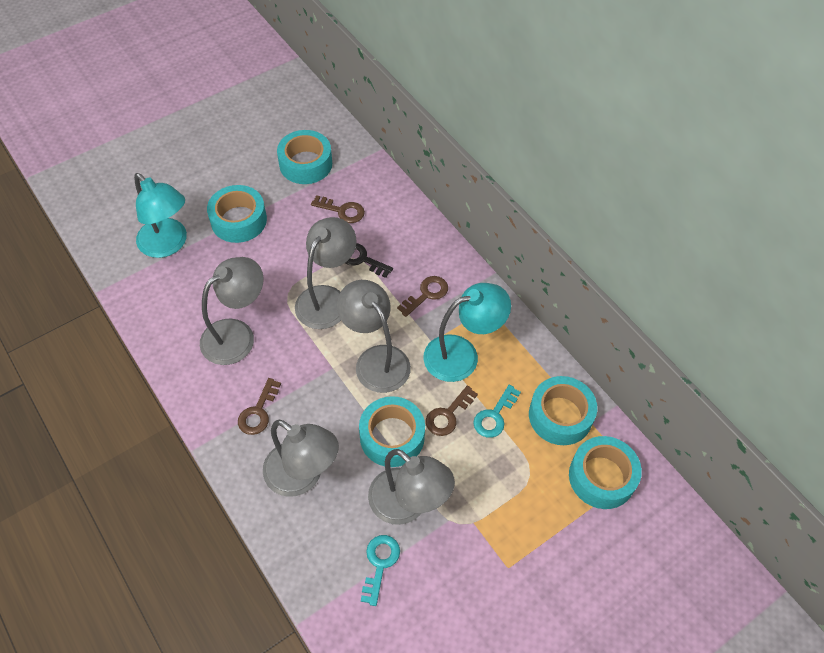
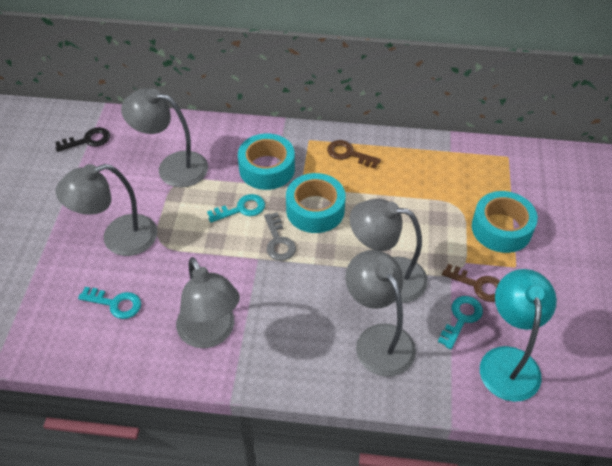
brown key: 4 -> 2
grey key: 0 -> 1
turquoise key: 2 -> 3
turquoise lamp: 2 -> 1
turquoise tape: 5 -> 3

